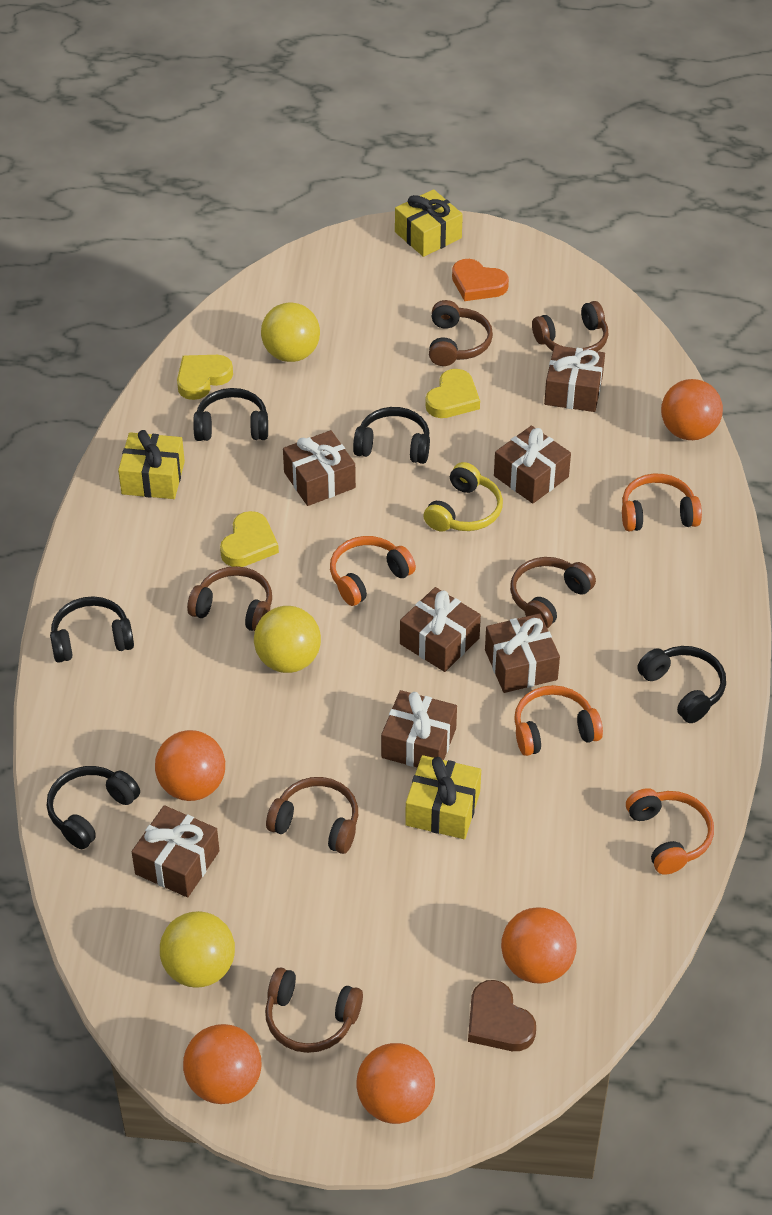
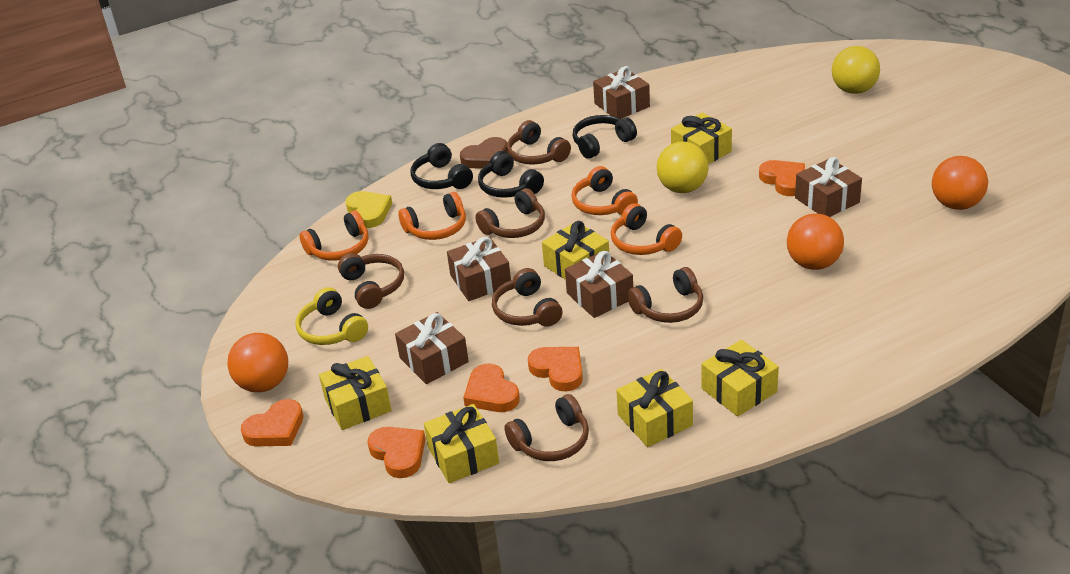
black headphones: 5 -> 3
brown gift: 7 -> 5
orange ball: 5 -> 3
orange heart: 1 -> 5
yellow ball: 3 -> 2
yellow gift: 3 -> 6
yellow heart: 3 -> 1

